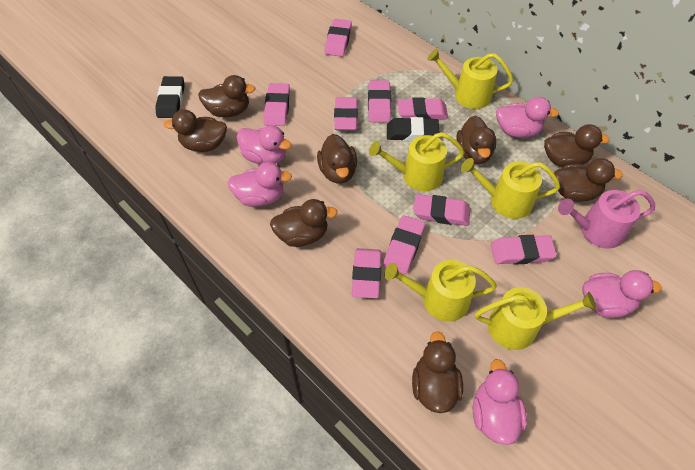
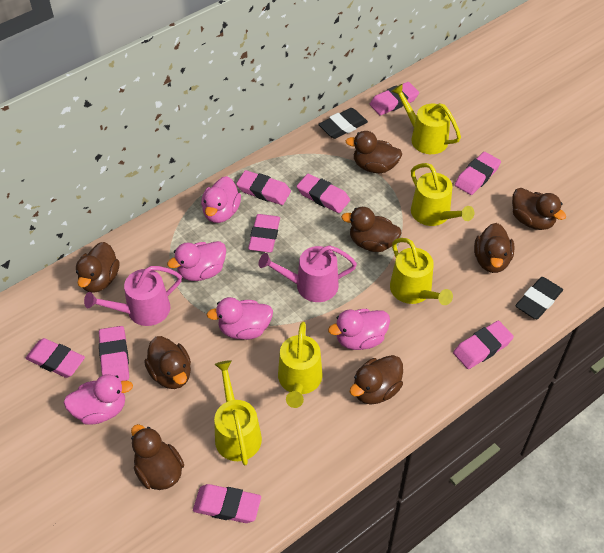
pink watering can: 1 -> 2

